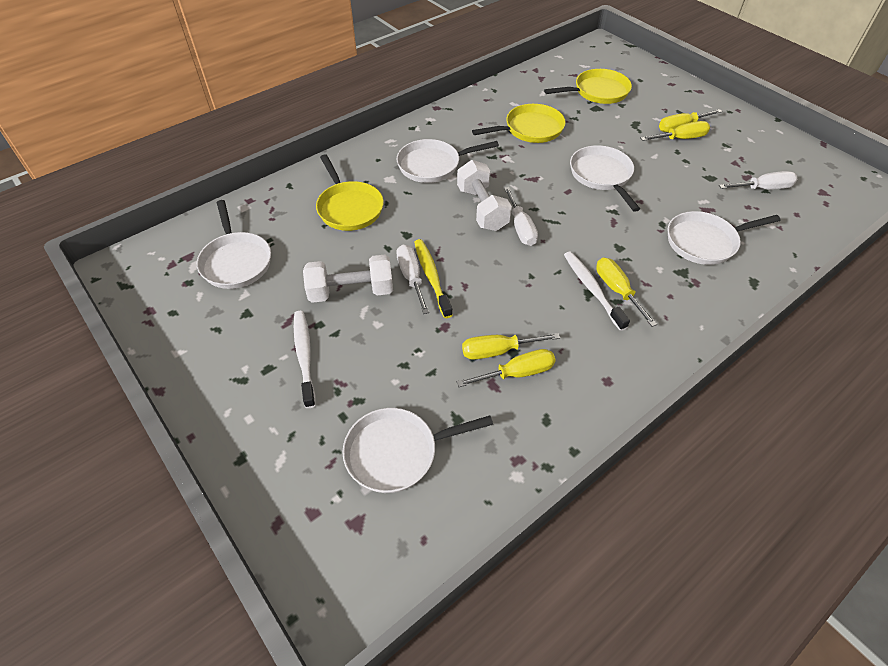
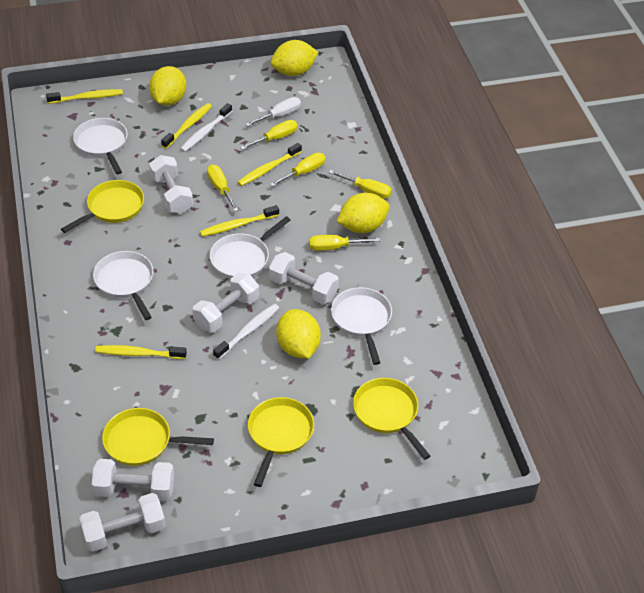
white dumbbell: 2 -> 5
white pan: 5 -> 4
white screwdriver: 3 -> 1
yellow lemon: 0 -> 4
yellow pan: 3 -> 4
yellow toothbrush: 1 -> 5

